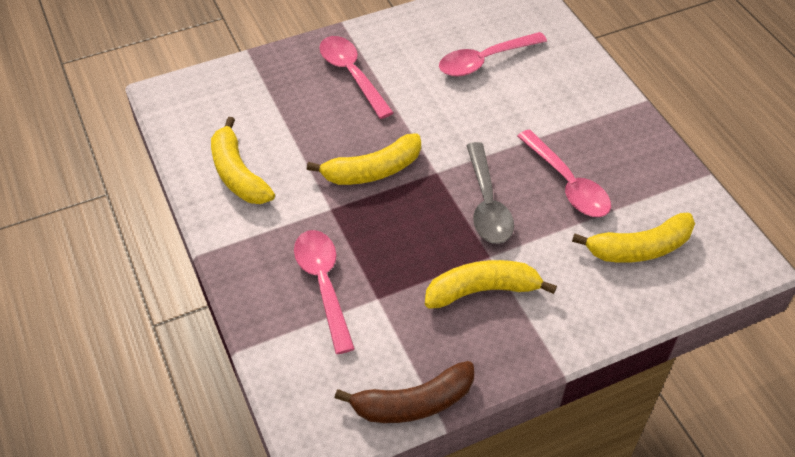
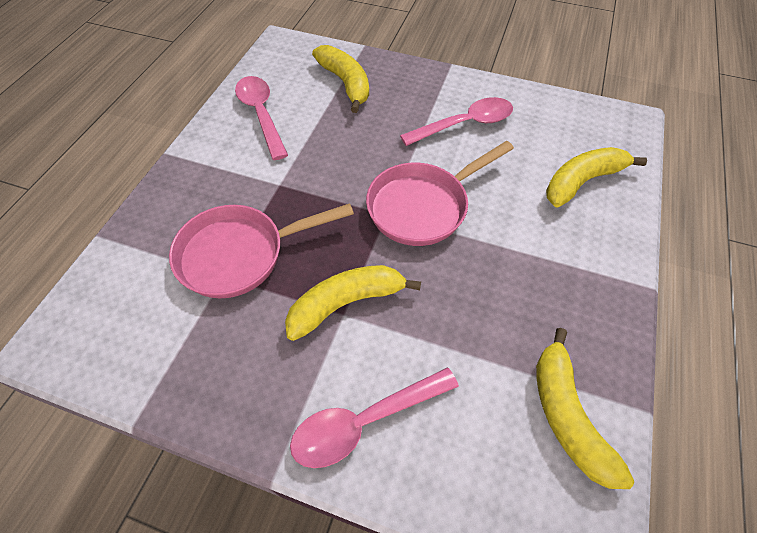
brown banana: 1 -> 0
grey spoon: 1 -> 0
pink pan: 0 -> 2
pink spoon: 4 -> 3

